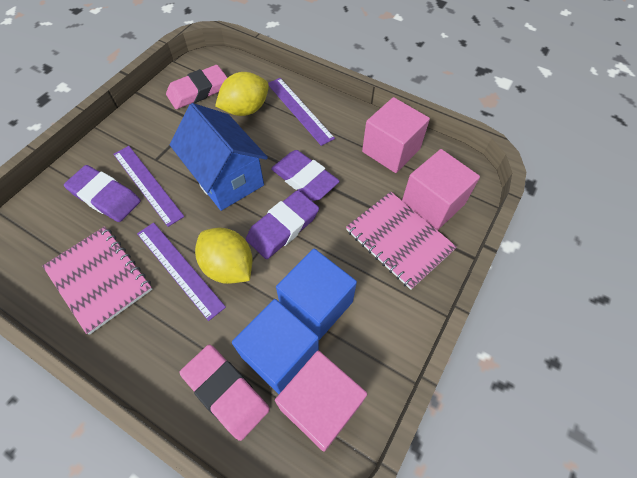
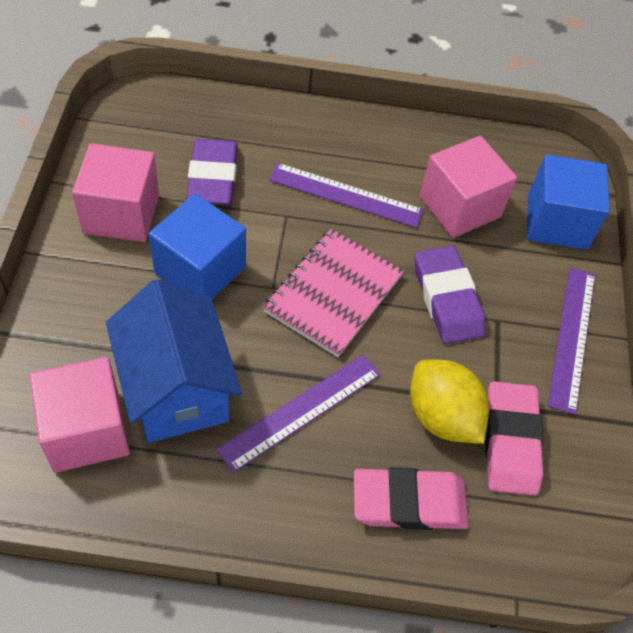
pink notebook: 2 -> 1
purple eraser: 3 -> 2
yellow lemon: 2 -> 1

